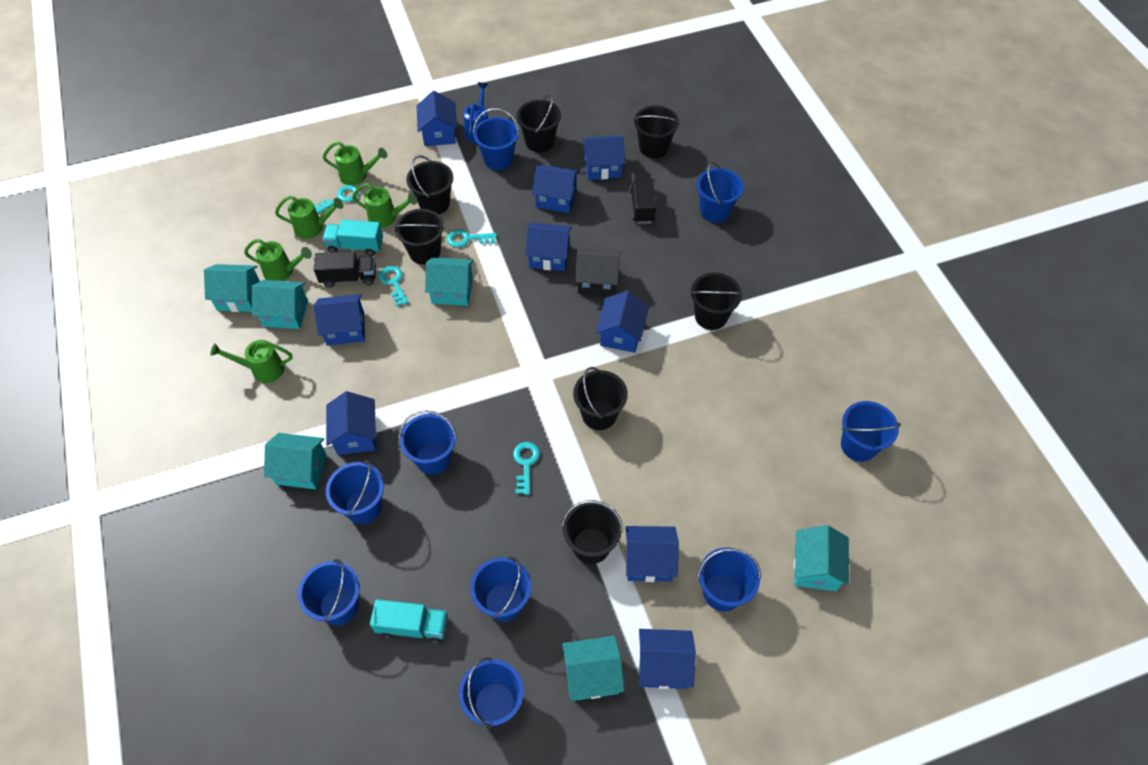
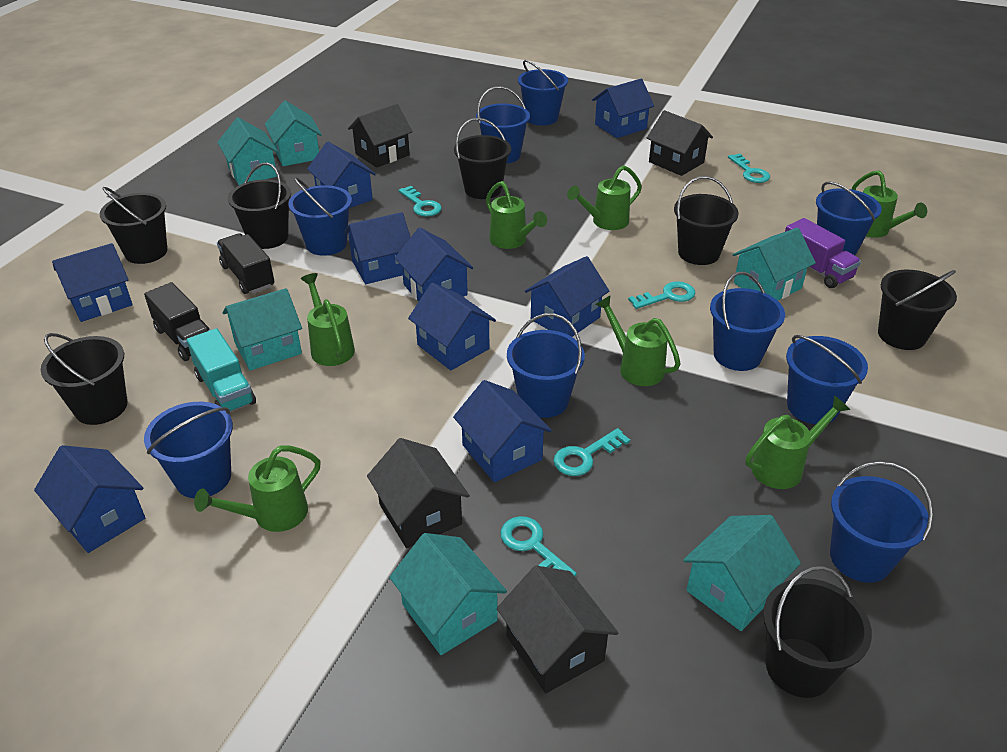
black house: 1 -> 4
blue watering can: 1 -> 0
green watering can: 5 -> 7
purple truck: 0 -> 1
turquoise key: 4 -> 5
turquoise truck: 2 -> 1

